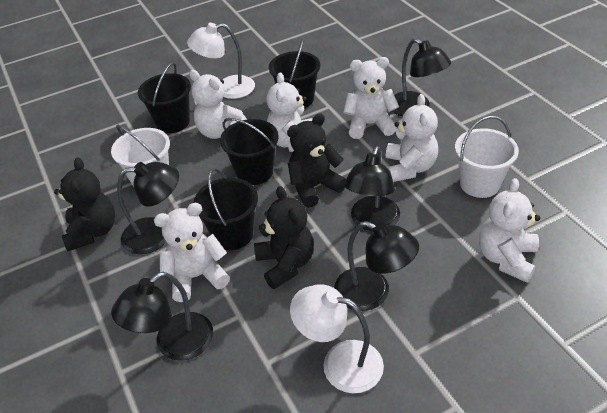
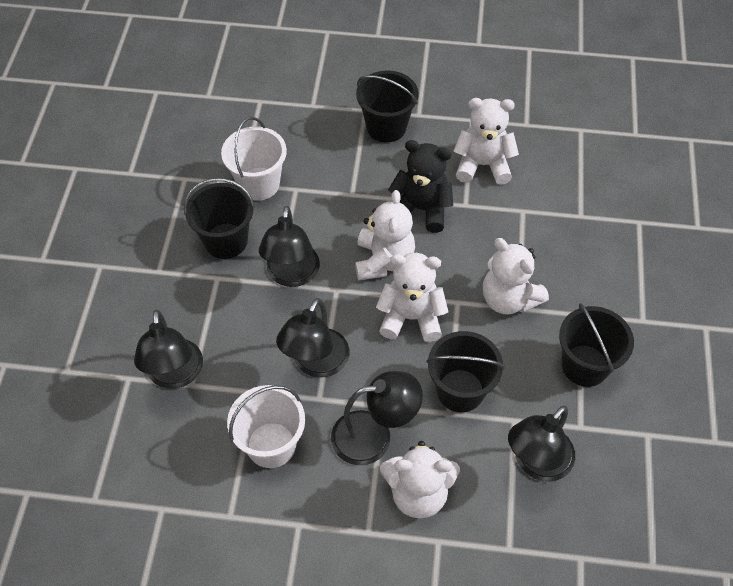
black teddy bear: 3 -> 1
white lamp: 2 -> 0
white teddy bear: 6 -> 5

